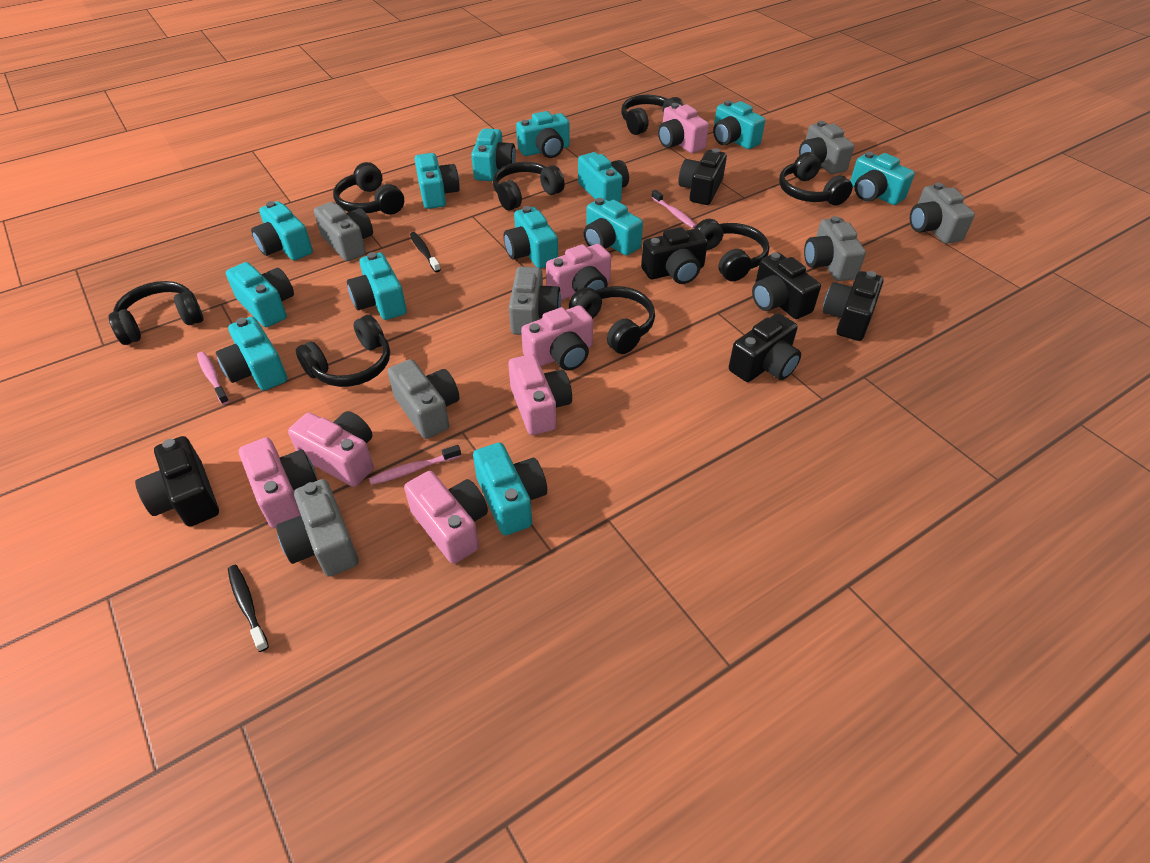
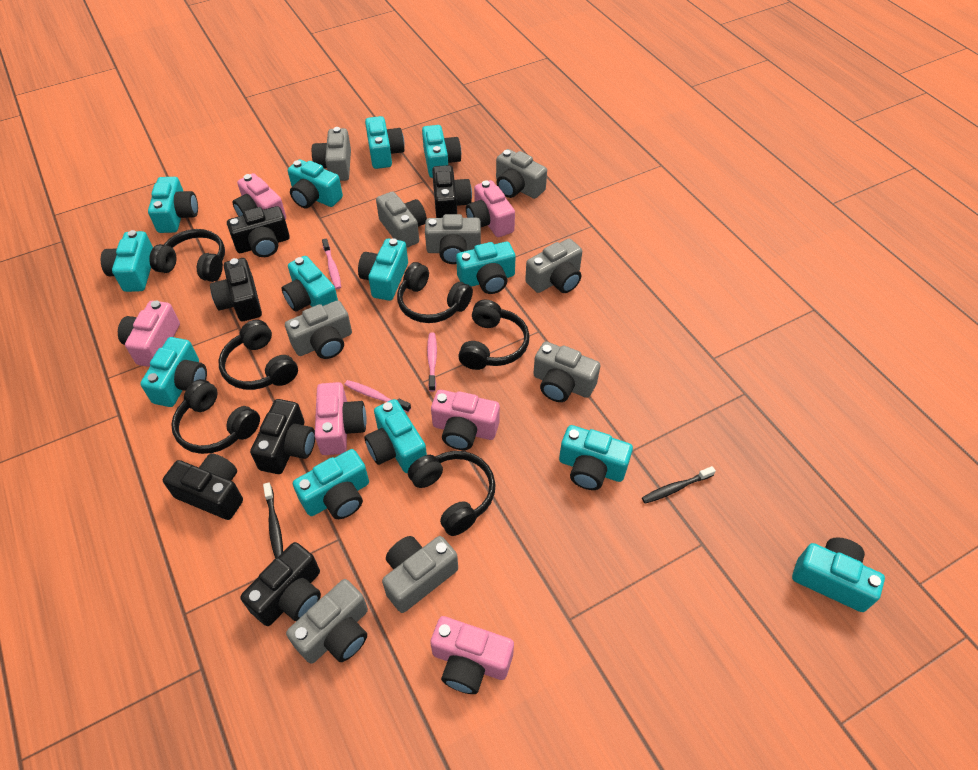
black headphones: 8 -> 6
grey camera: 7 -> 9
pink camera: 7 -> 6

